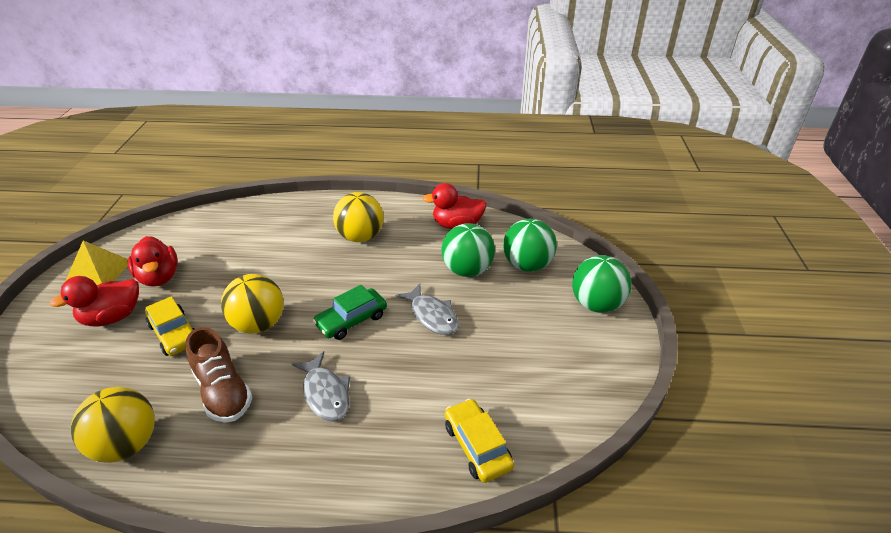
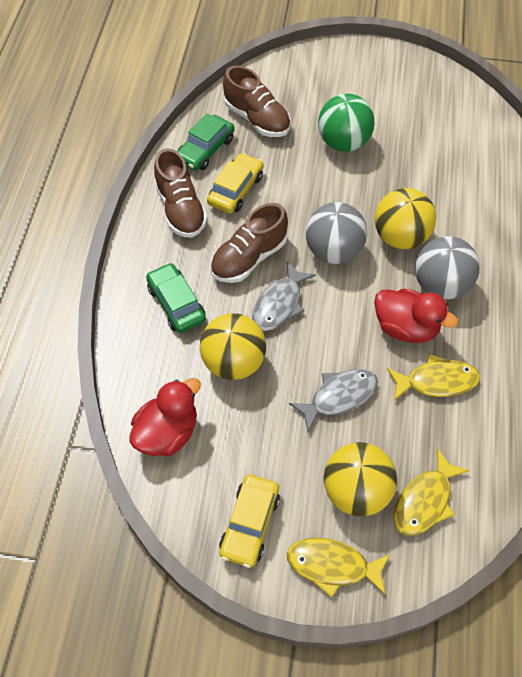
brown shoe: 1 -> 3
green ball: 3 -> 1
green car: 1 -> 2
grey ball: 0 -> 2
red duck: 3 -> 2
yellow fish: 0 -> 3
yellow pyramid: 1 -> 0

